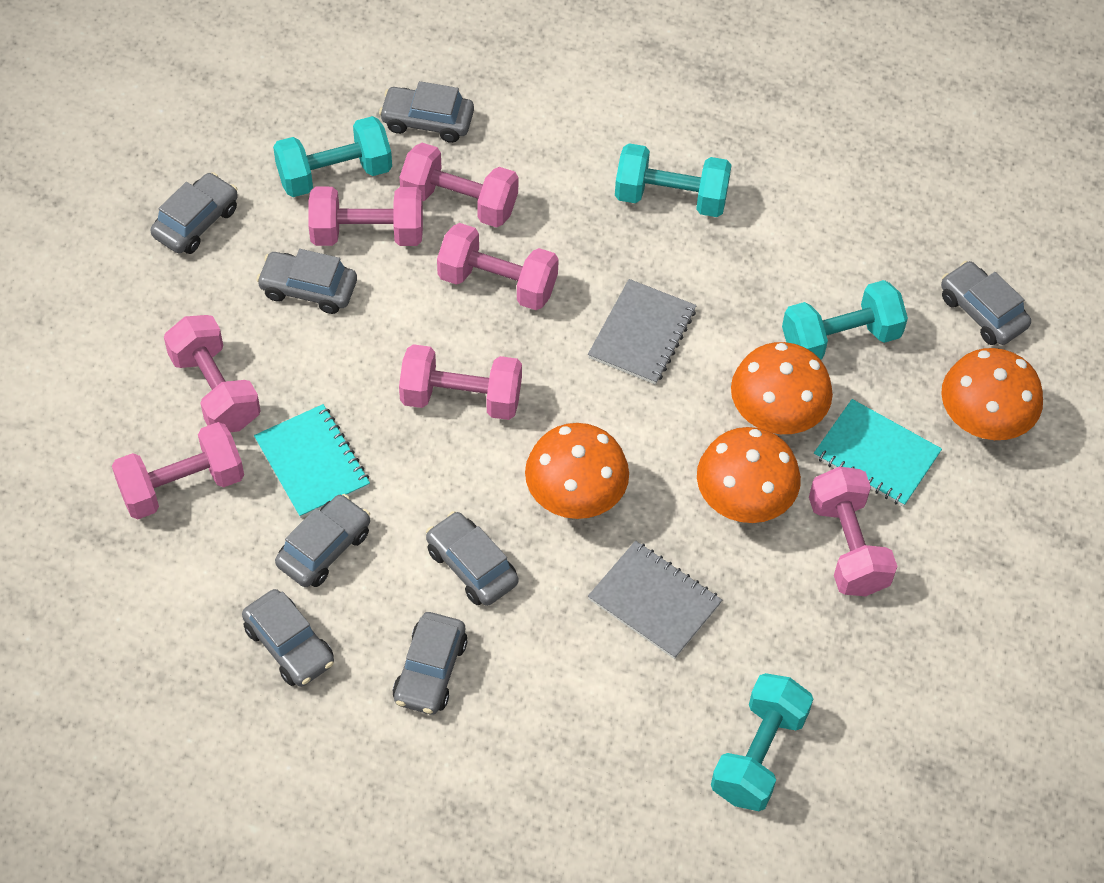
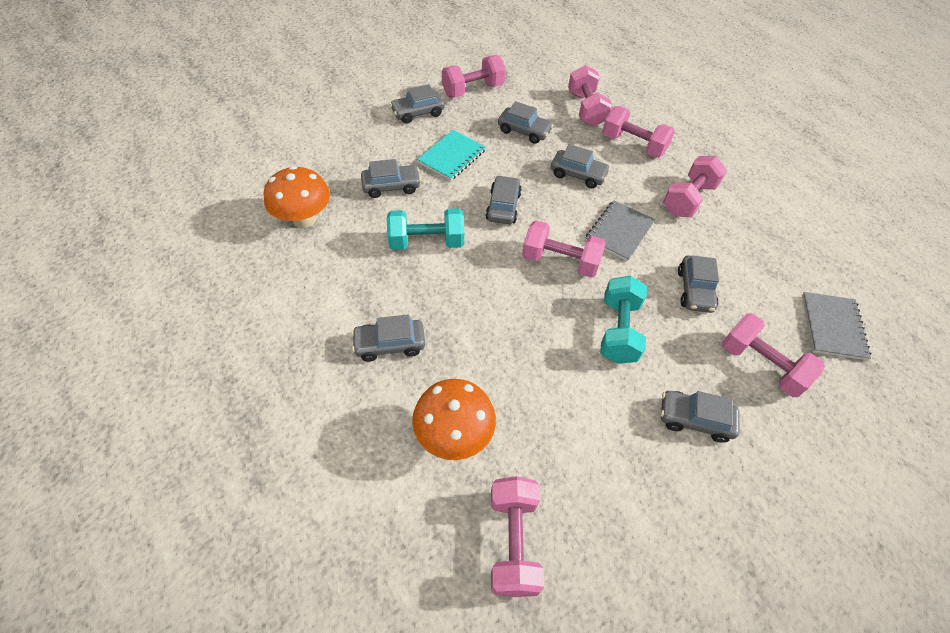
orange mushroom: 4 -> 2
turquoise dumbbell: 4 -> 2
turquoise notebook: 2 -> 1

